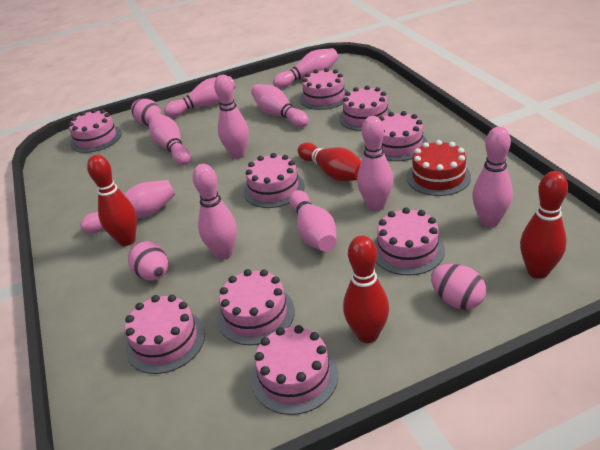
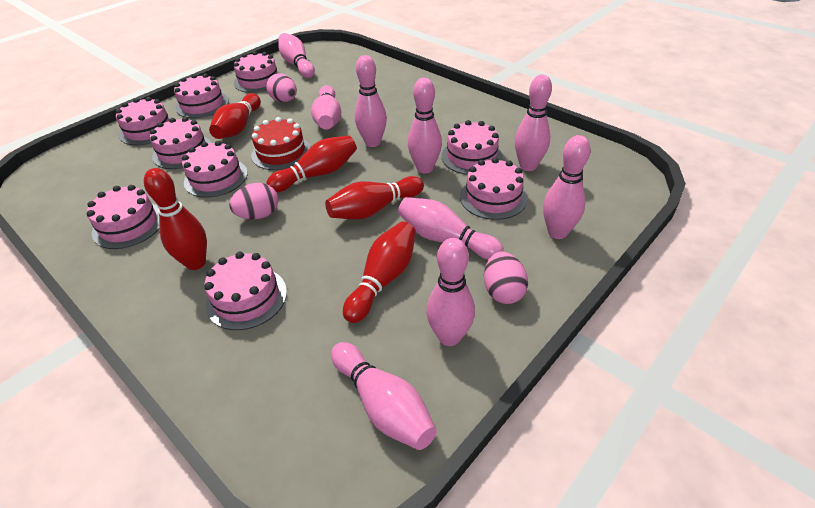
pink bowling pin: 10 -> 9
red bowling pin: 4 -> 5

